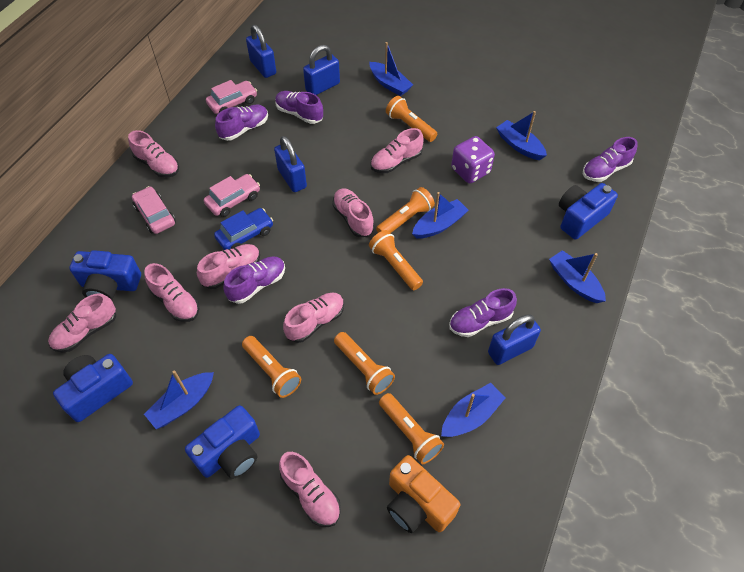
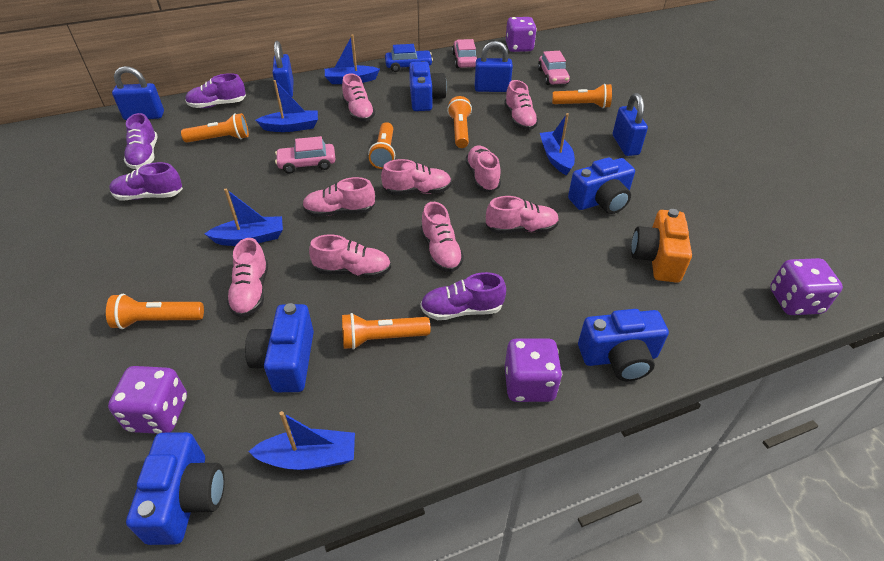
blue boat: 6 -> 5
blue camera: 4 -> 5
pink shoe: 8 -> 9
purple dice: 1 -> 4
purple shoe: 5 -> 4

